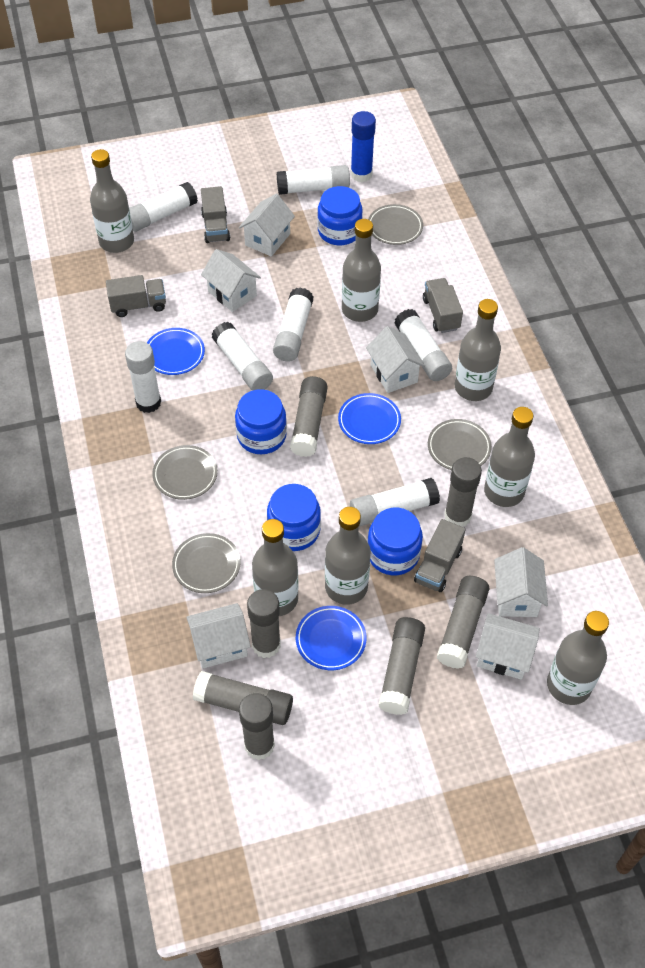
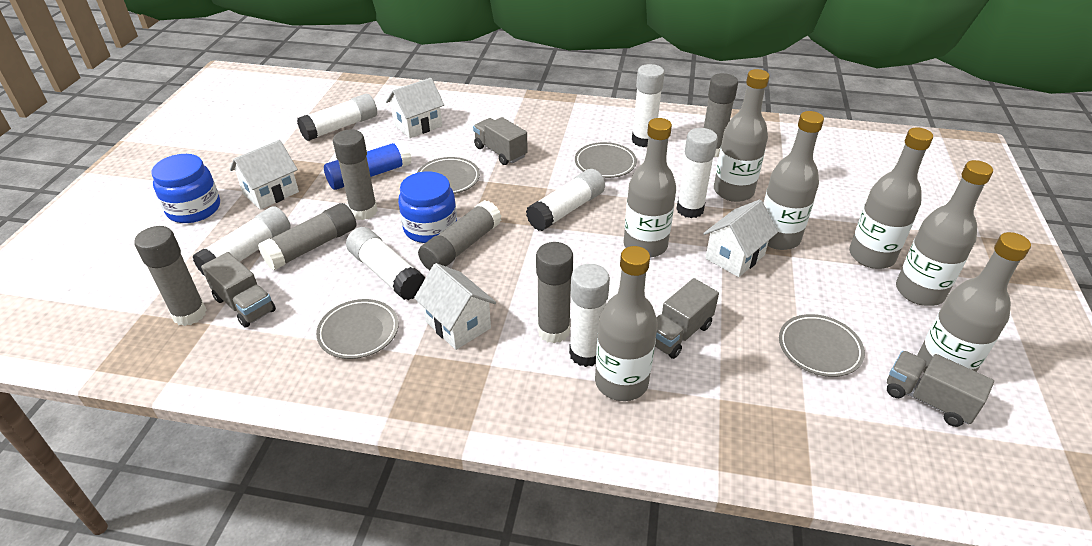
blue jar: 4 -> 2
blue plate: 3 -> 0
grey glue stick: 7 -> 6
white house: 6 -> 4

